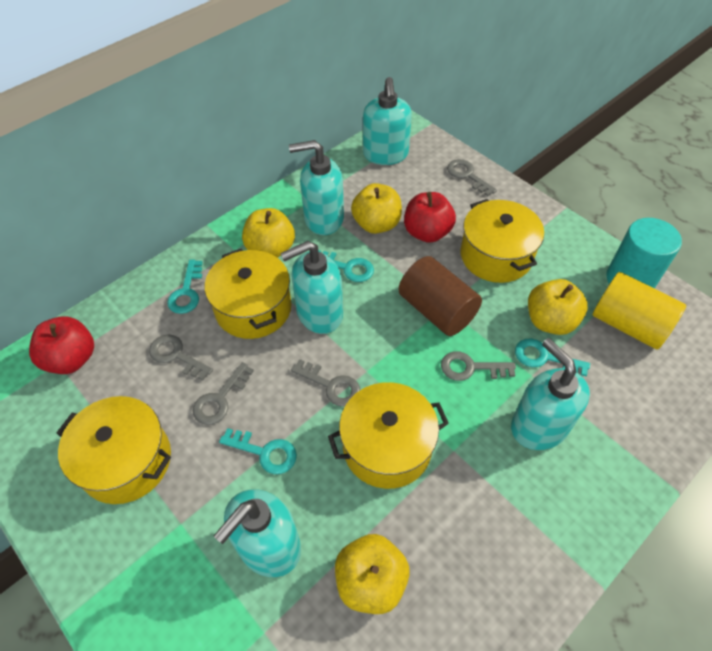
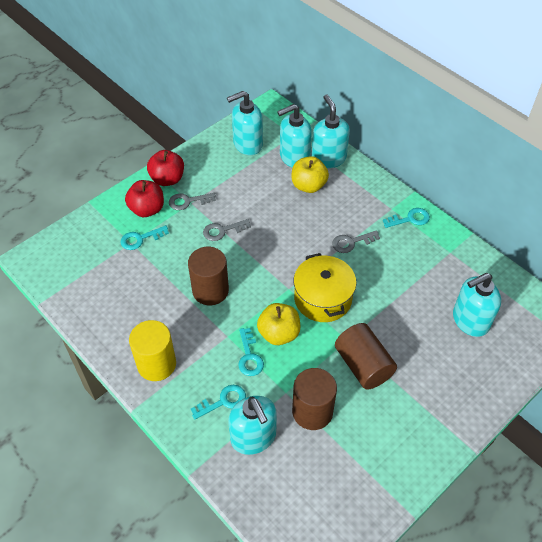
brown cylinder: 1 -> 3
grey key: 5 -> 3
turquoise cylinder: 1 -> 0
yellow apple: 4 -> 2
yellow pot: 4 -> 1

